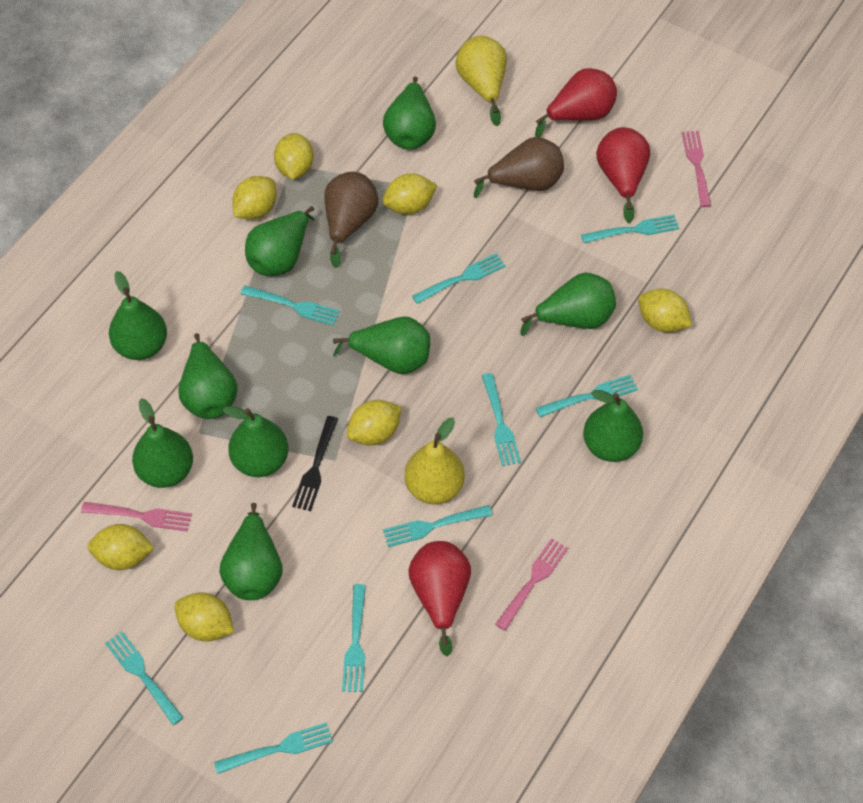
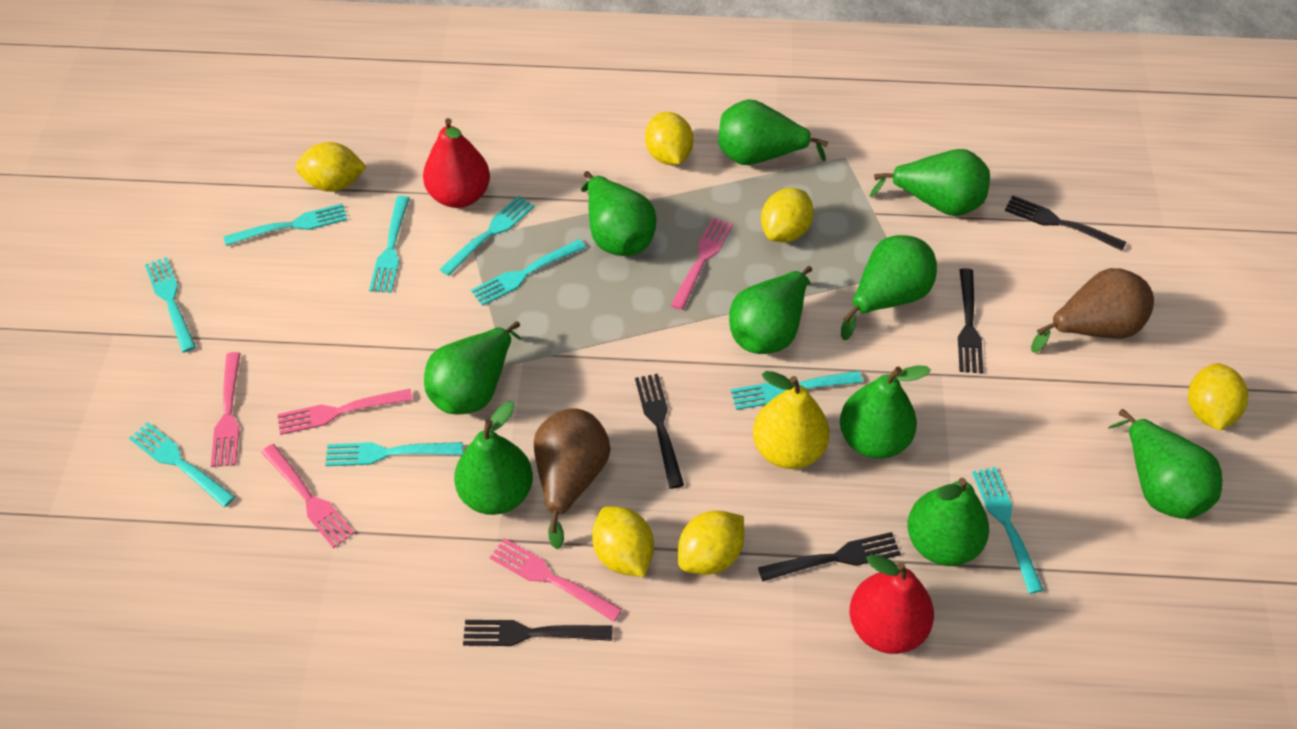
black fork: 1 -> 5
pink fork: 3 -> 5
red pear: 3 -> 2
yellow lemon: 7 -> 6
yellow pear: 2 -> 1

